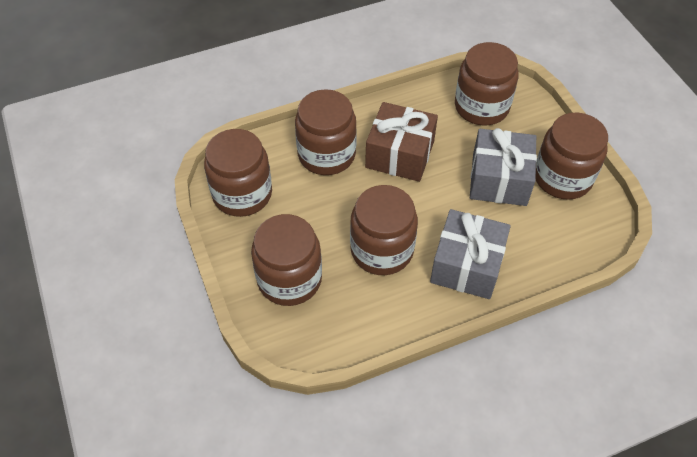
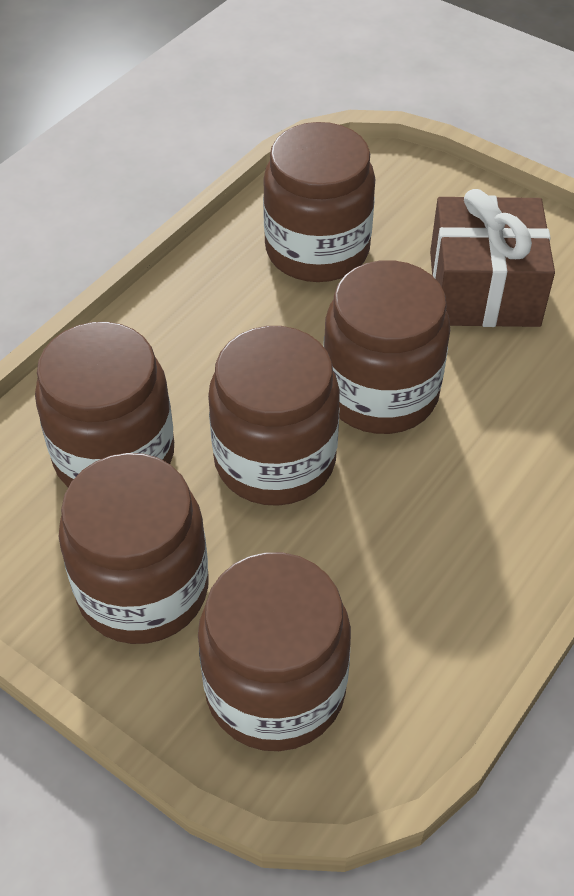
grey gift: 2 -> 0

